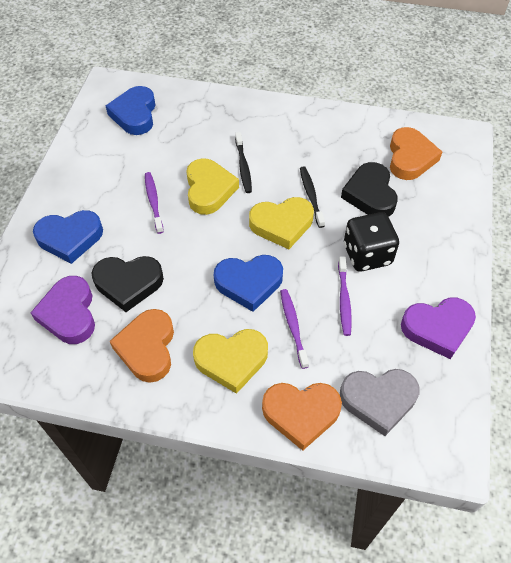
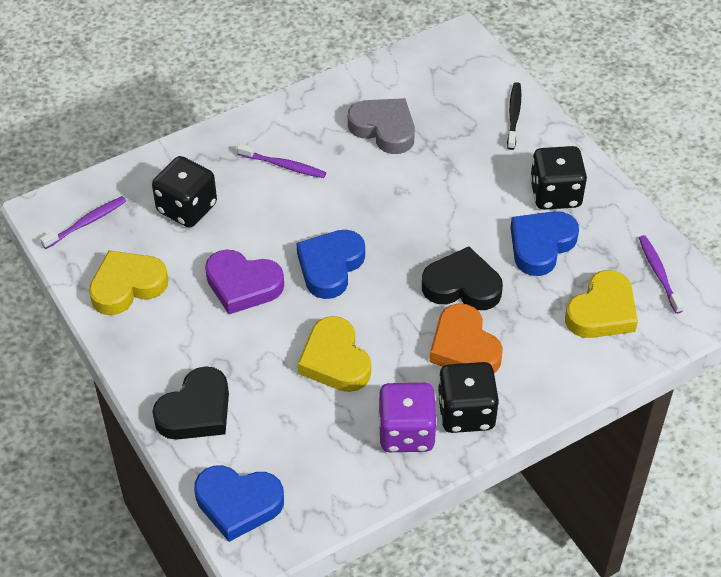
black dice: 1 -> 3
black toothbrush: 2 -> 1
orange heart: 3 -> 1
purple dice: 0 -> 1
purple heart: 2 -> 1

